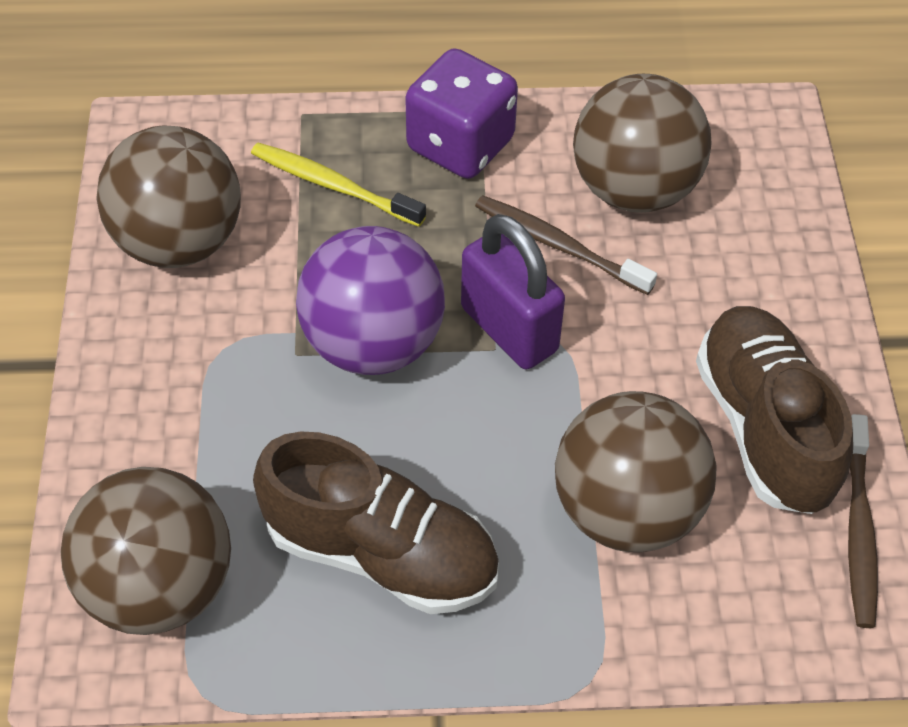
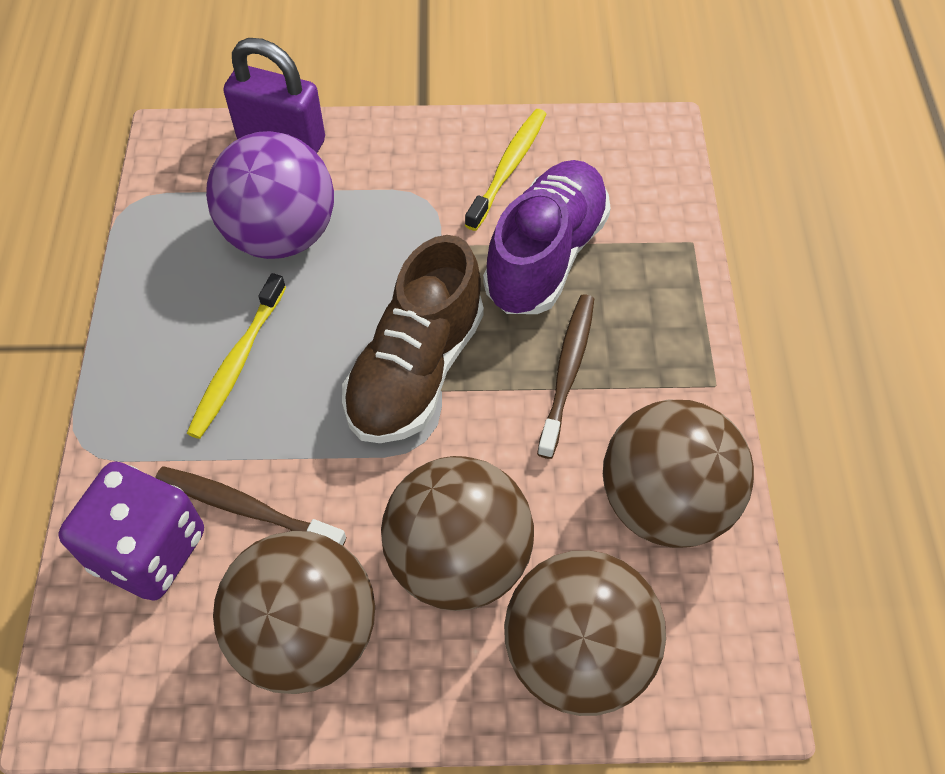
brown shoe: 2 -> 1
purple shoe: 0 -> 1
yellow toothbrush: 1 -> 2

